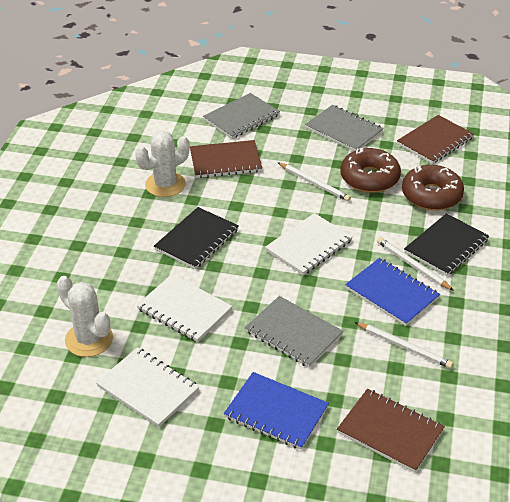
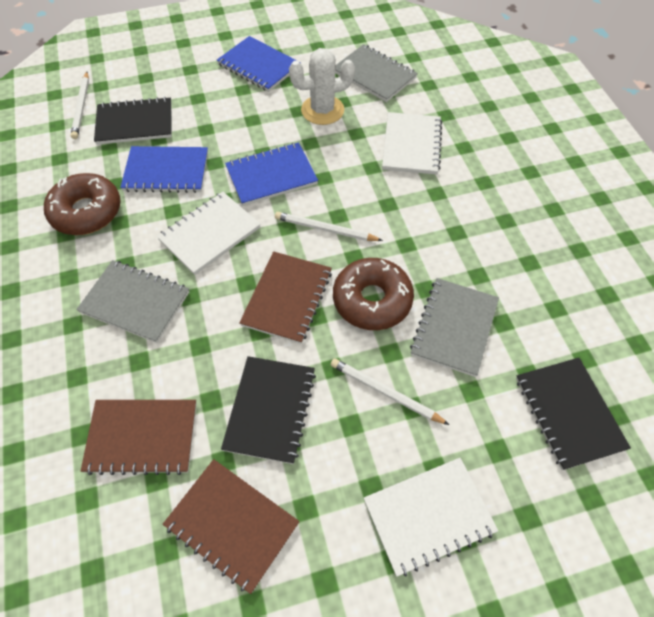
black notebook: 2 -> 3
blue notebook: 2 -> 3
white cactus: 2 -> 1

